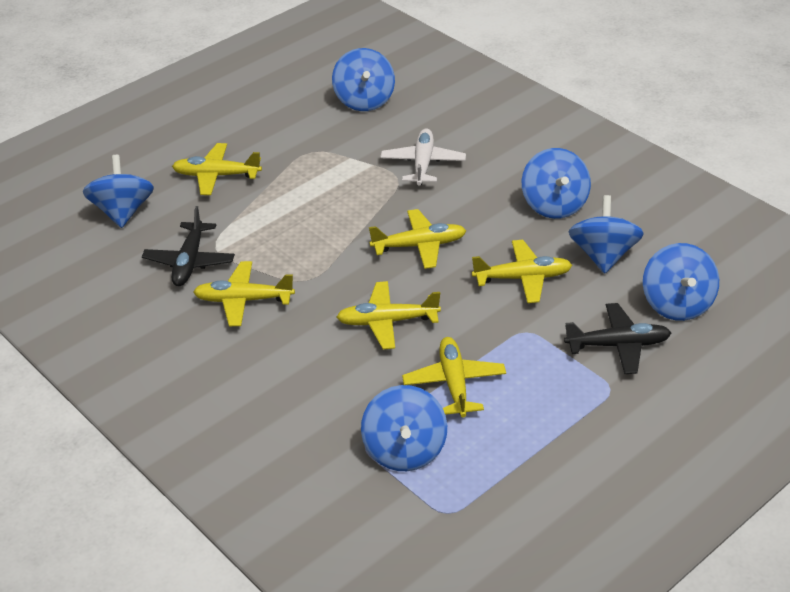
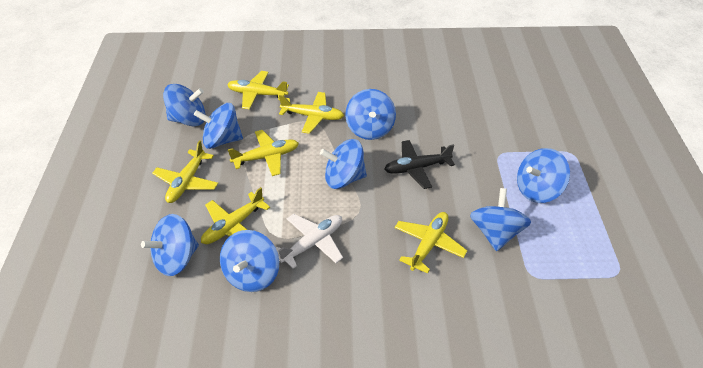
black plane: 2 -> 1
blue spinning top: 6 -> 8

